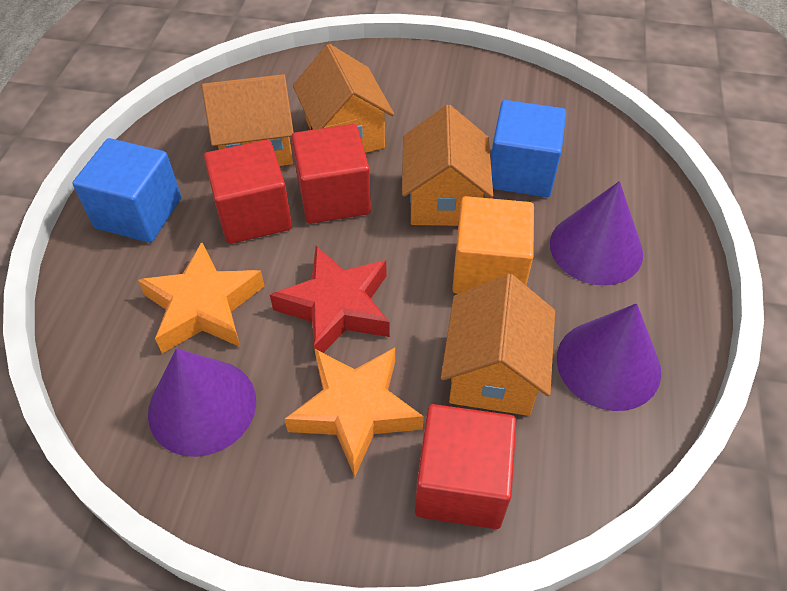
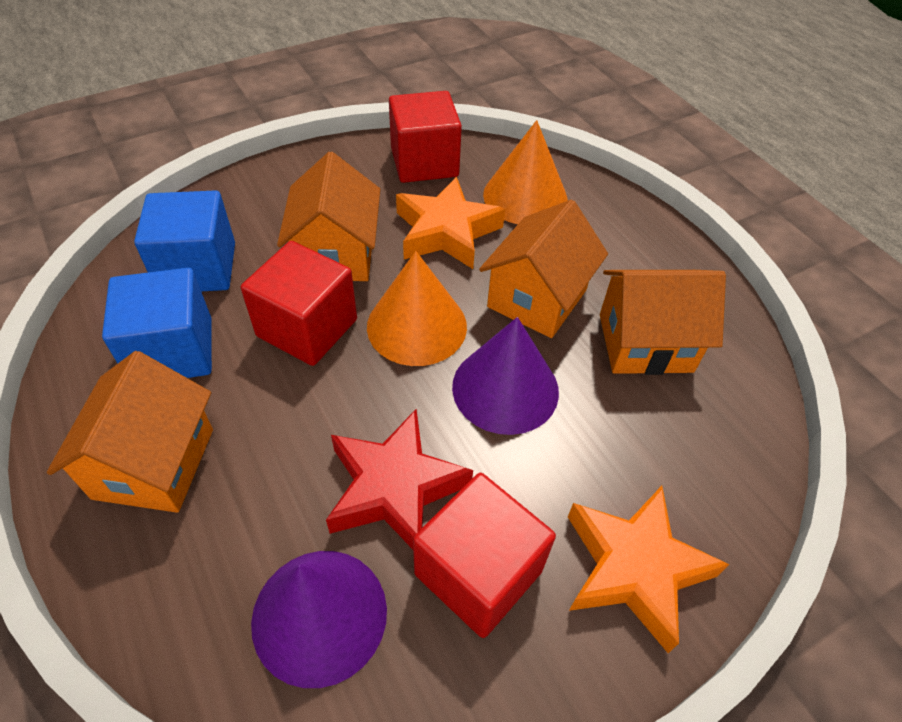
orange cone: 0 -> 2
orange cube: 1 -> 0
purple cone: 3 -> 2

